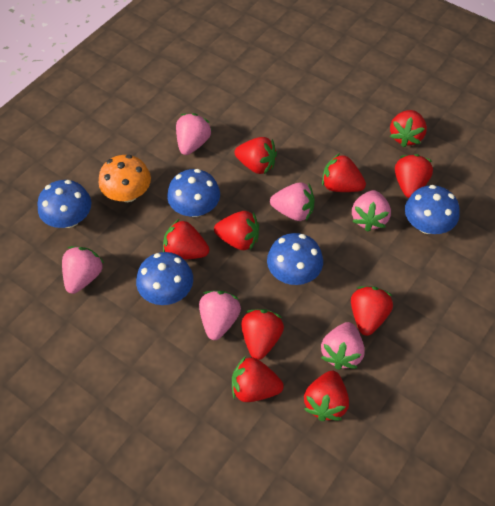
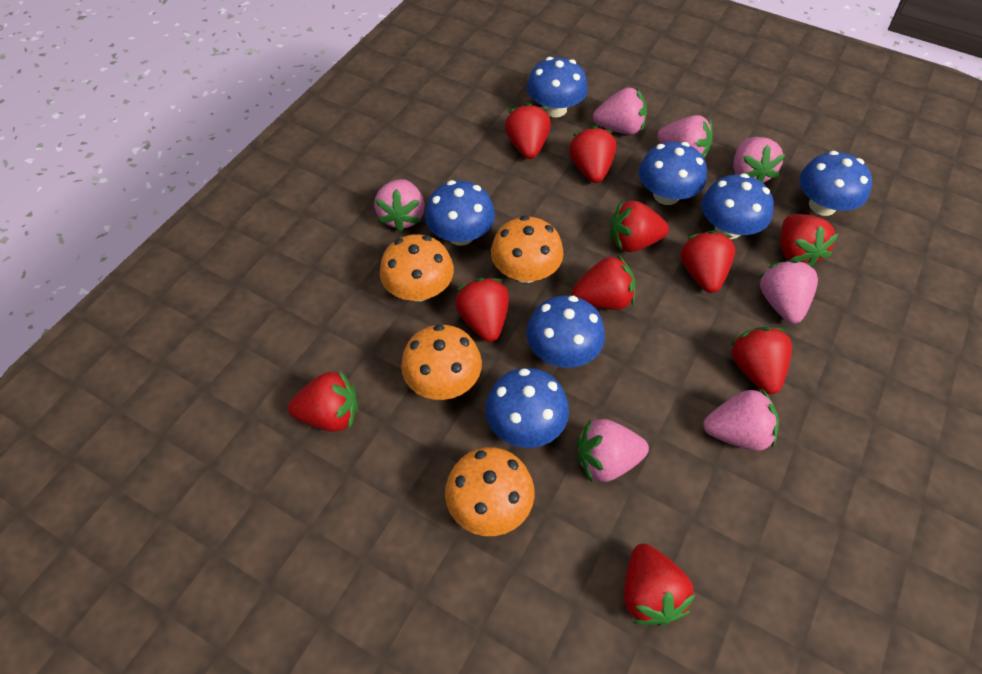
blue mushroom: 5 -> 7
orange mushroom: 1 -> 4
pink strawberry: 6 -> 7

